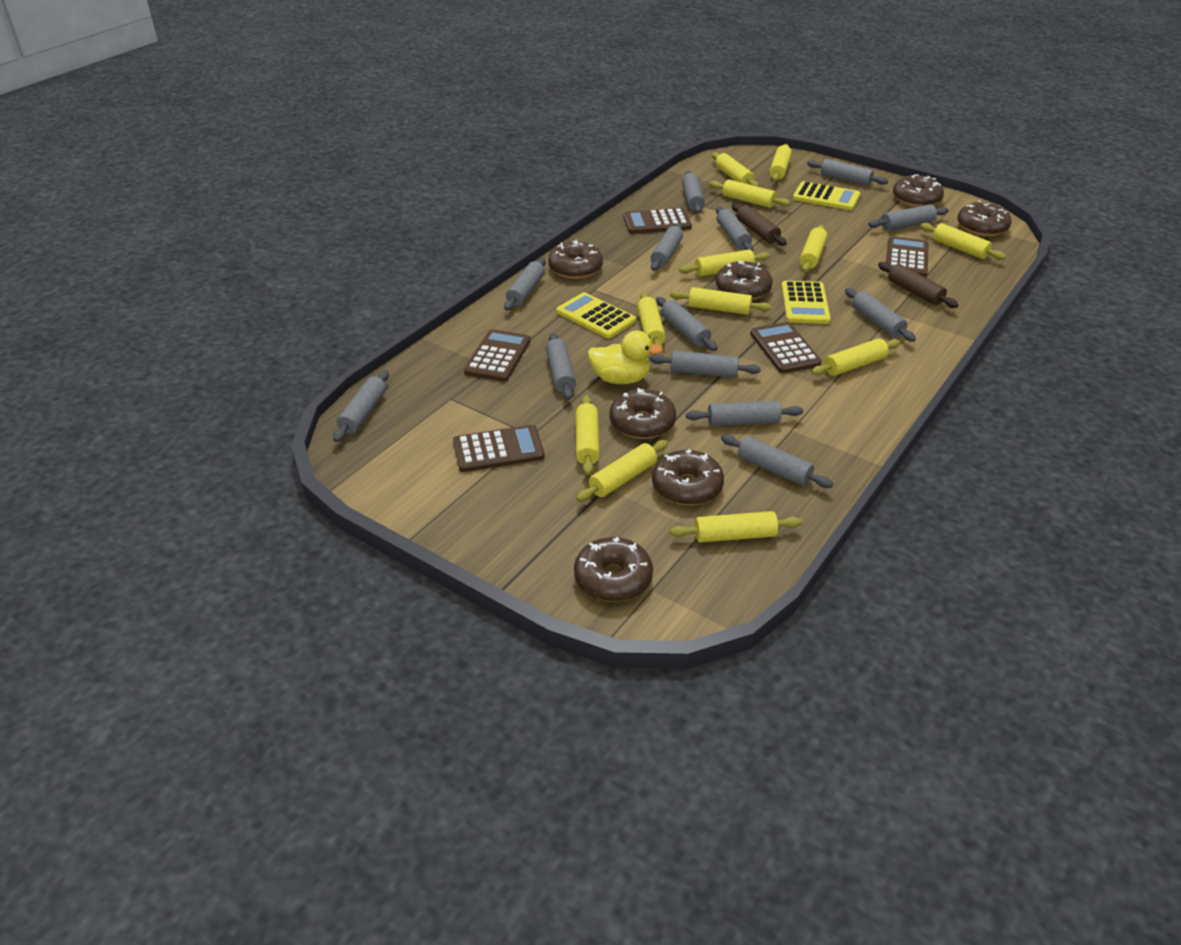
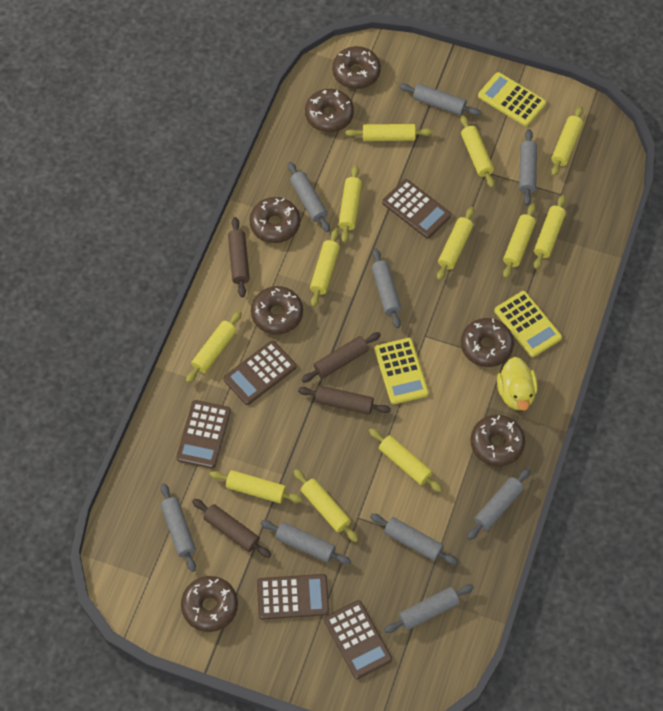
brown rolling pin: 2 -> 4
grey rolling pin: 13 -> 9

